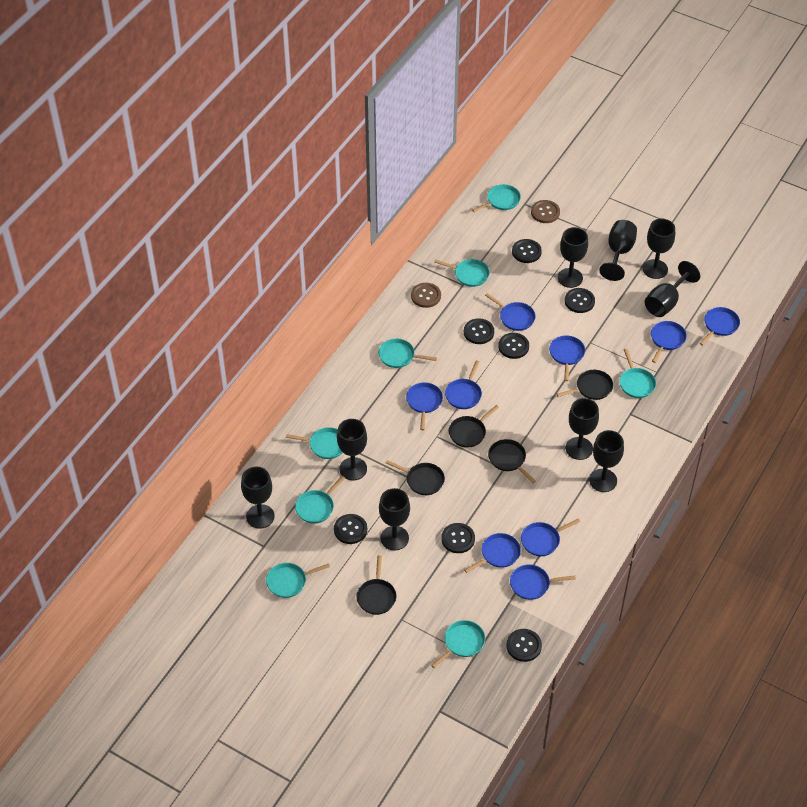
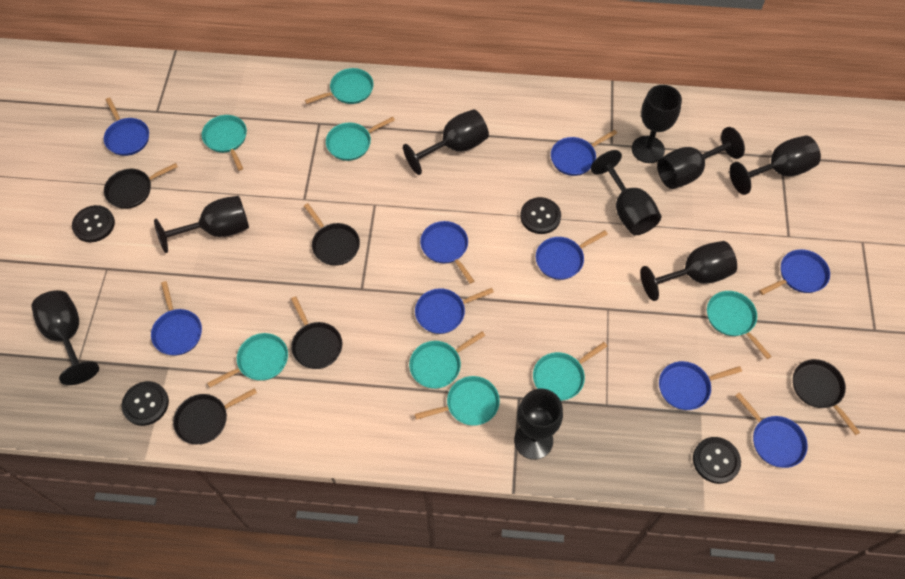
black button: 7 -> 4
brown button: 2 -> 0

